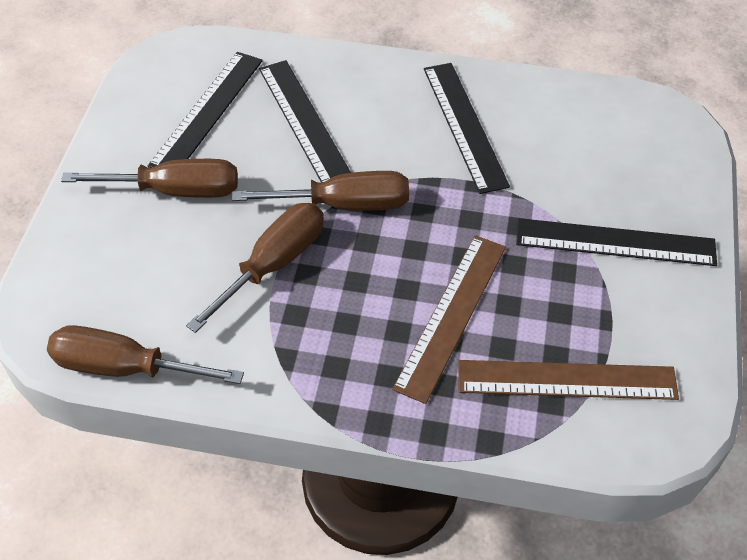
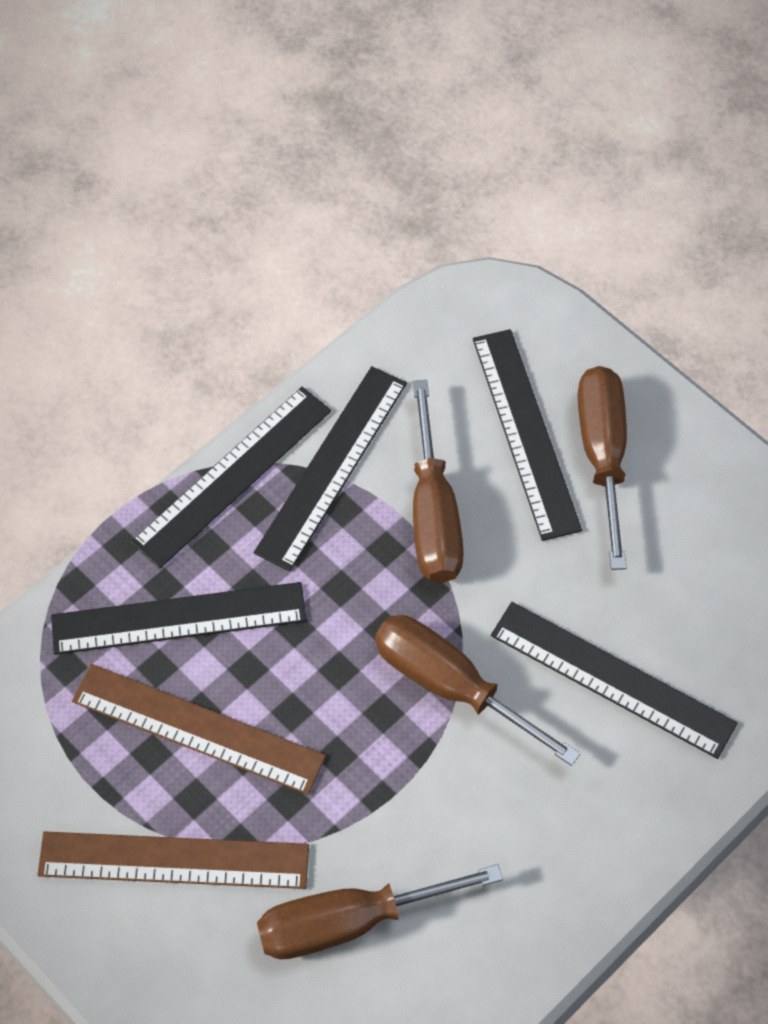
black ruler: 4 -> 5

